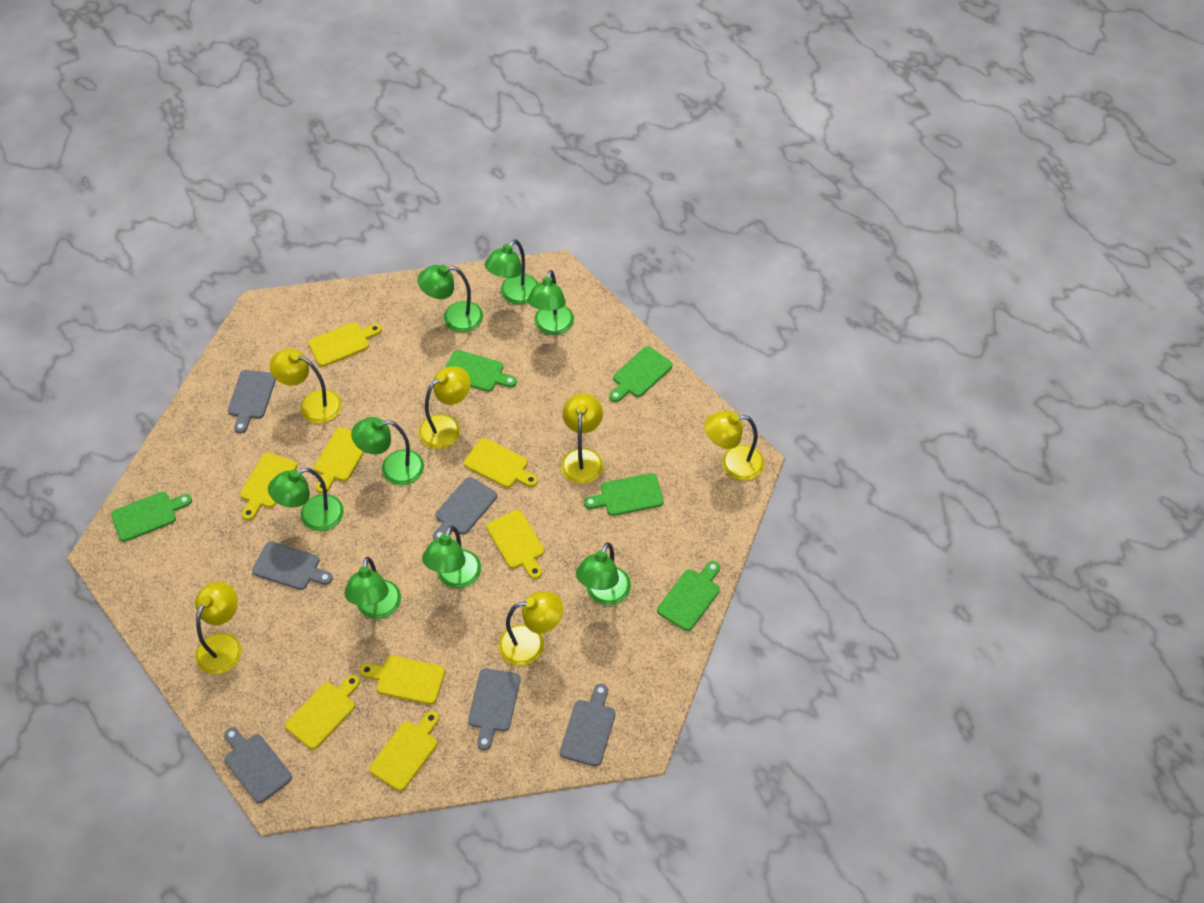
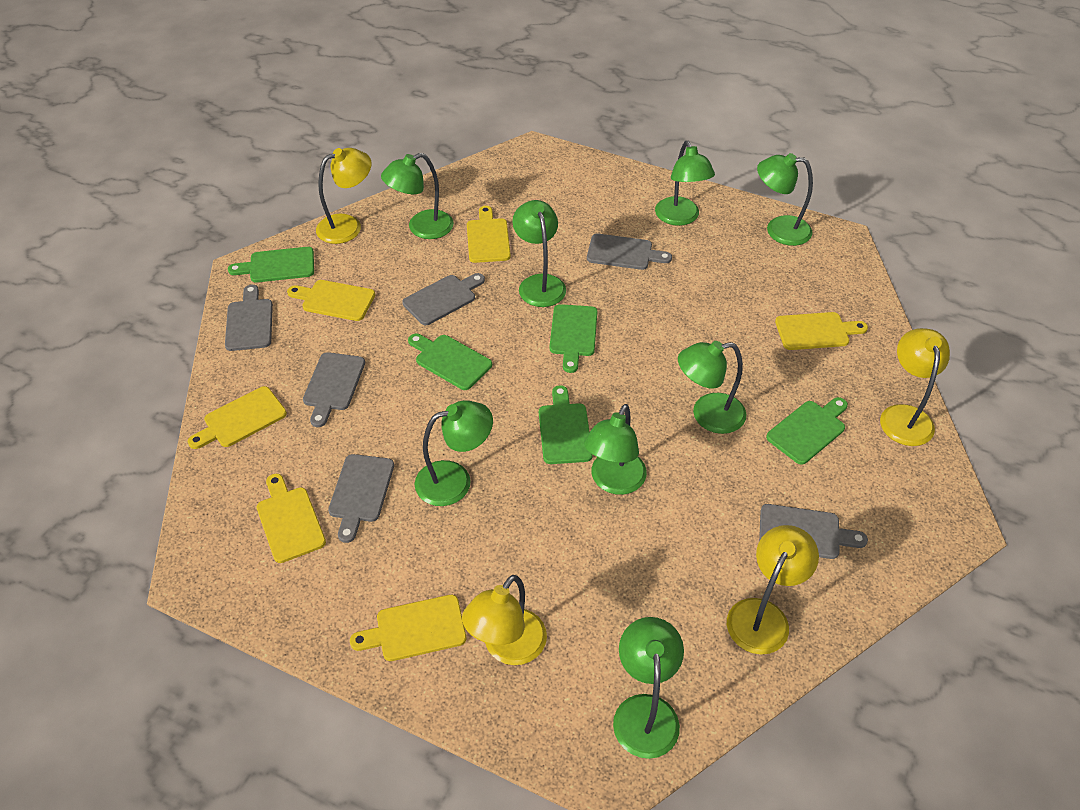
yellow cutting board: 8 -> 6
yellow lamp: 6 -> 4

